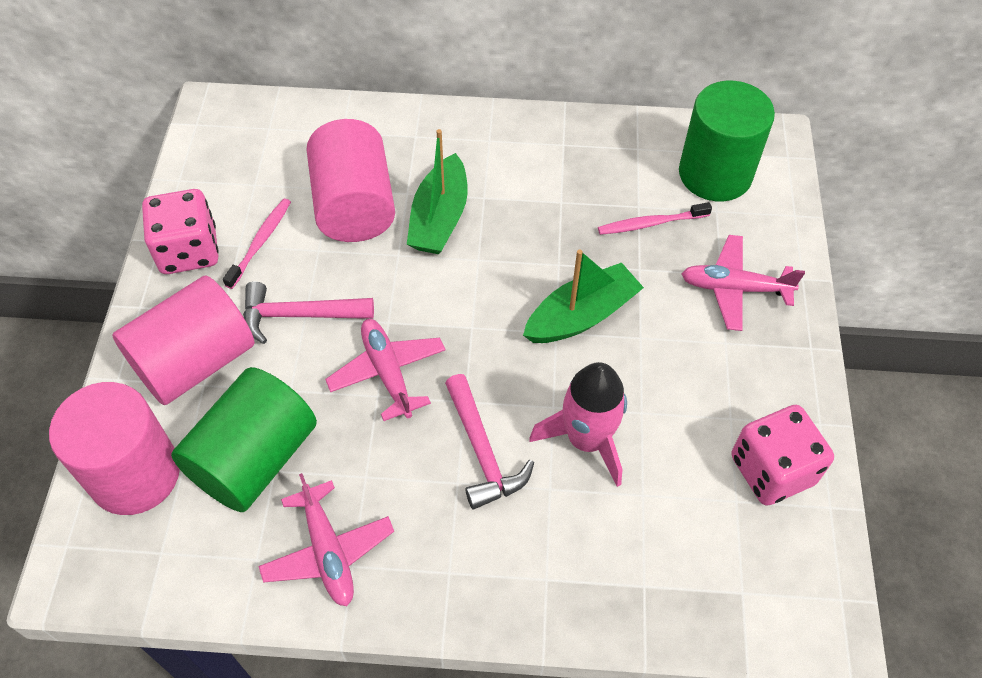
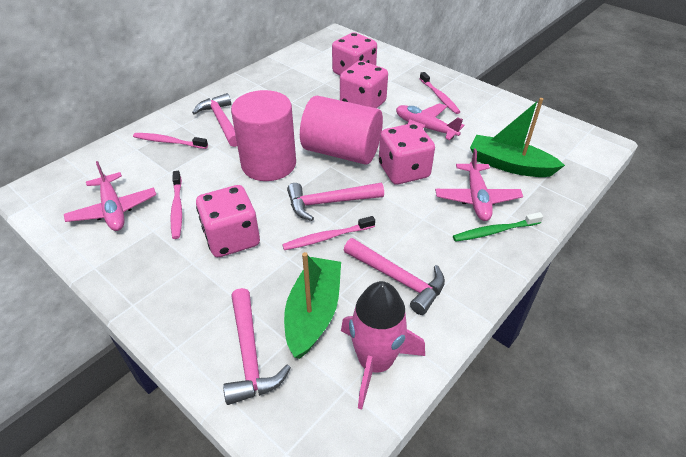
green cylinder: 2 -> 0
green toothbrush: 0 -> 1
pink cylinder: 3 -> 2
pink dice: 2 -> 4
pink hammer: 2 -> 4
pink toothbrush: 2 -> 4

